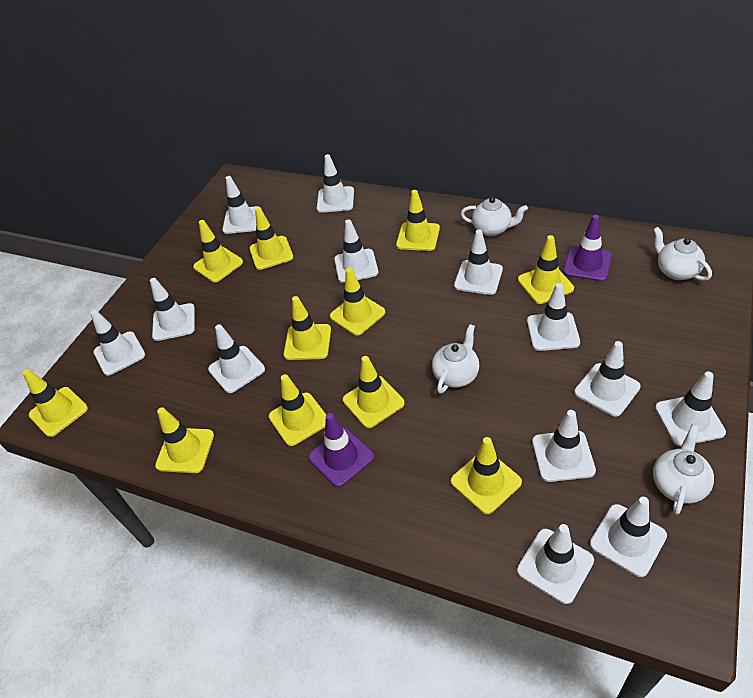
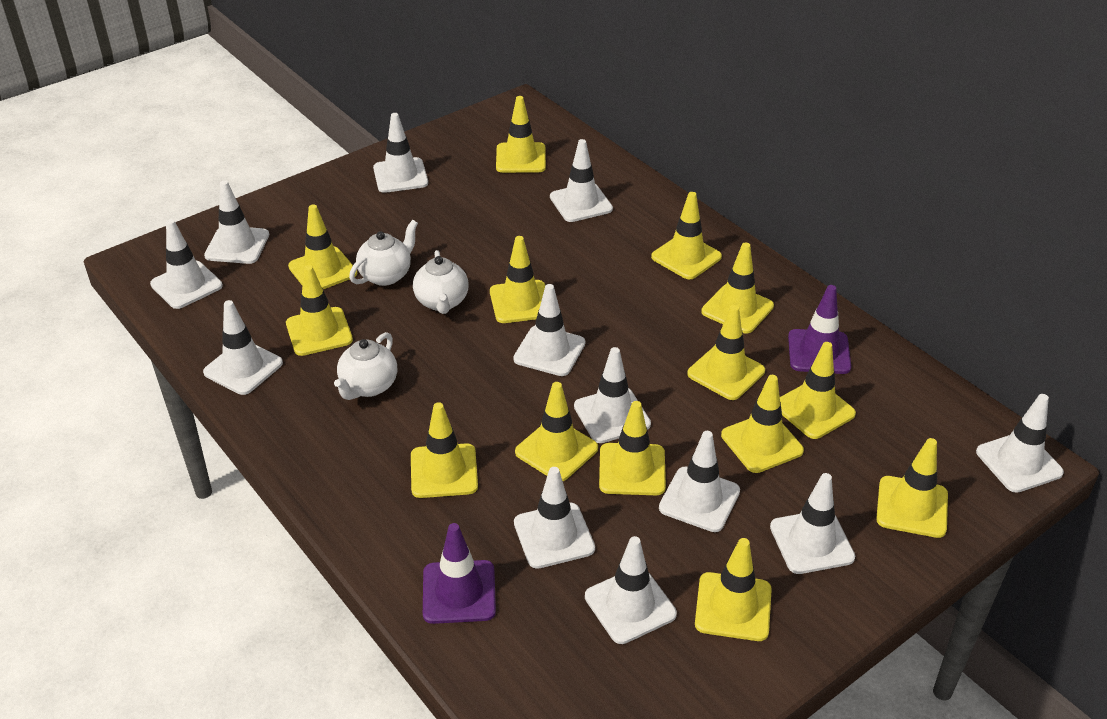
white teapot: 4 -> 3
white traffic cone: 13 -> 12
yellow traffic cone: 11 -> 14

